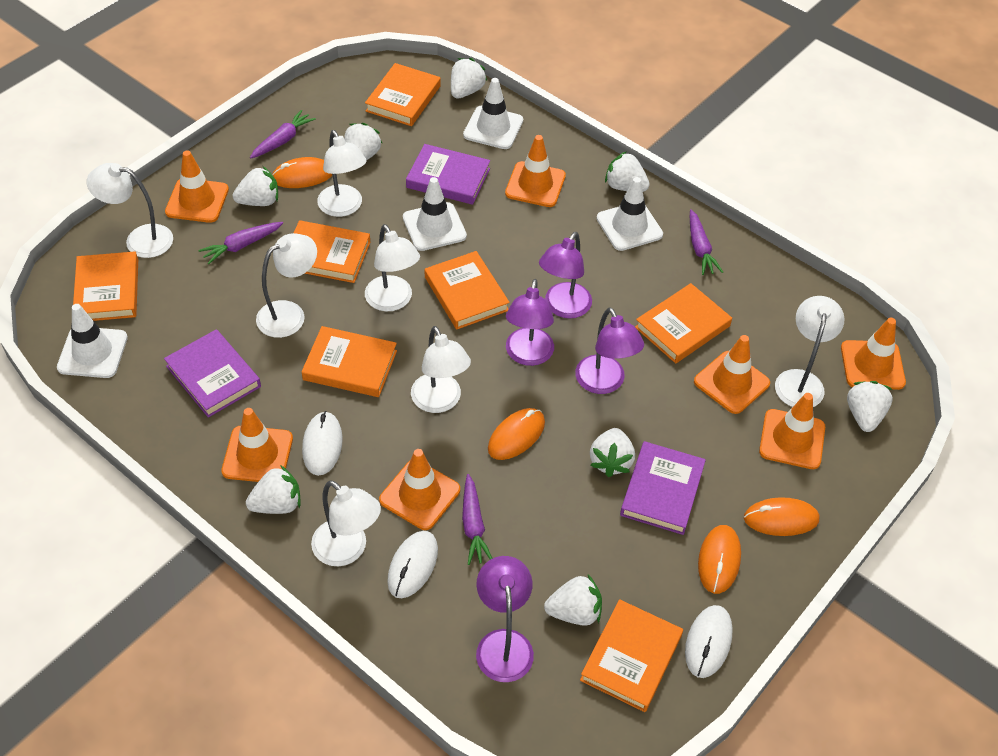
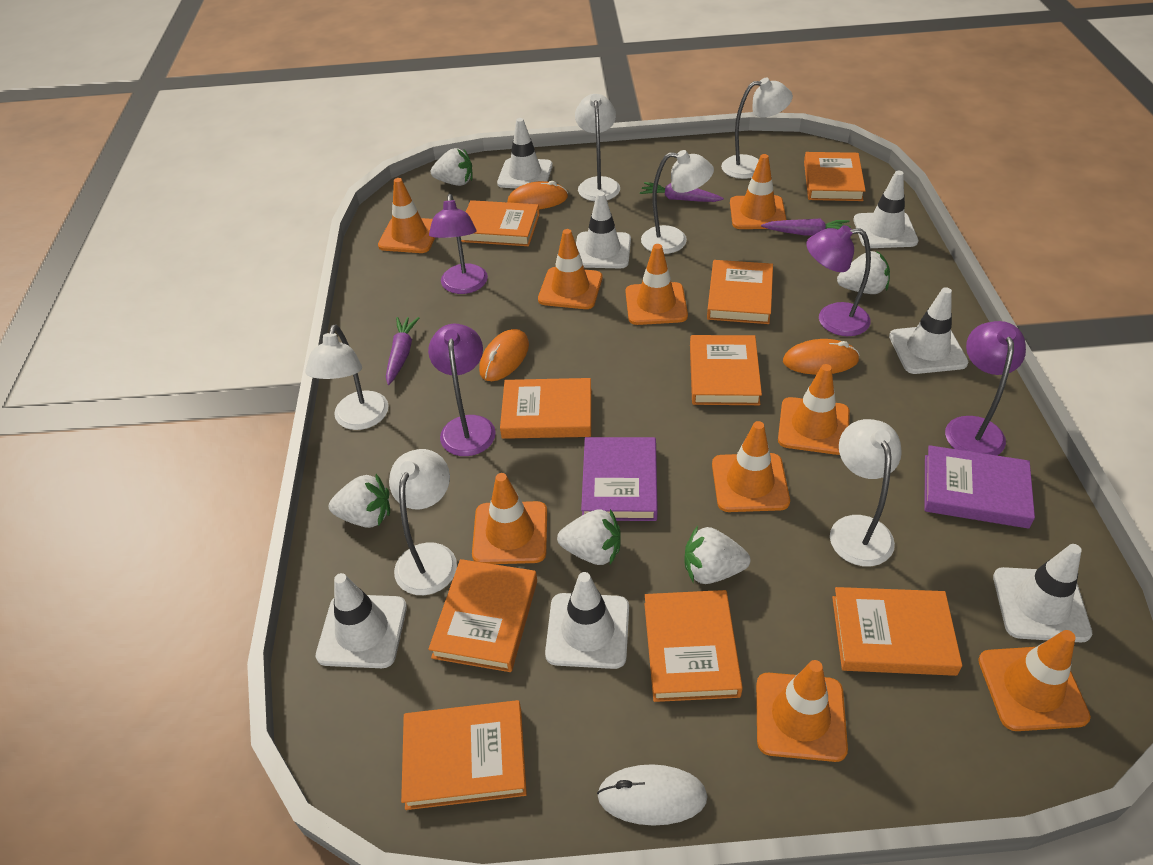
orange book: 7 -> 9
orange mouse: 4 -> 3
orange traffic cone: 7 -> 9
purple book: 3 -> 2
purple carrot: 4 -> 3
white lamp: 7 -> 6
white mouse: 3 -> 1
white strawberry: 8 -> 5
white traffic cone: 4 -> 7

